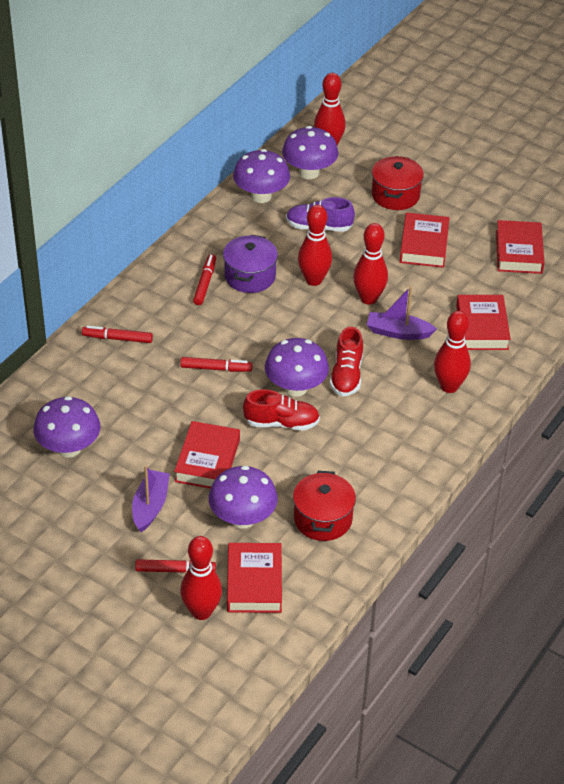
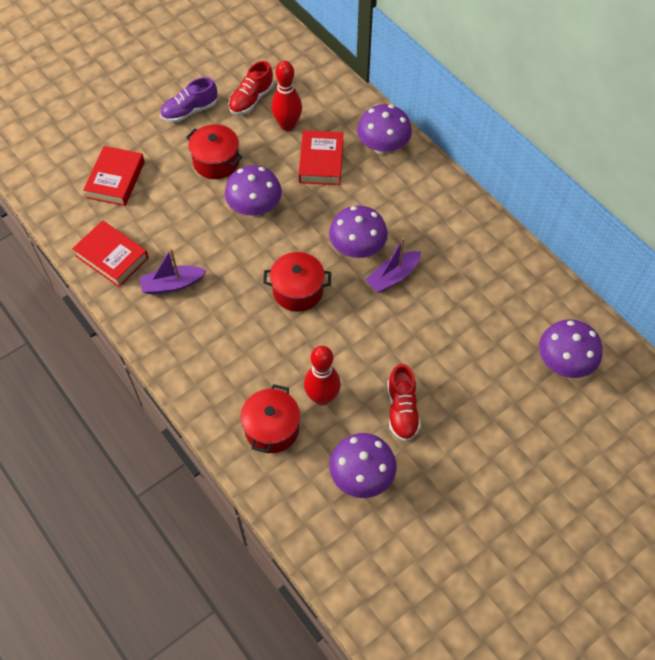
purple pot: 1 -> 0
red book: 5 -> 3
red bowling pin: 5 -> 2
red marker: 4 -> 0
red pot: 2 -> 3

